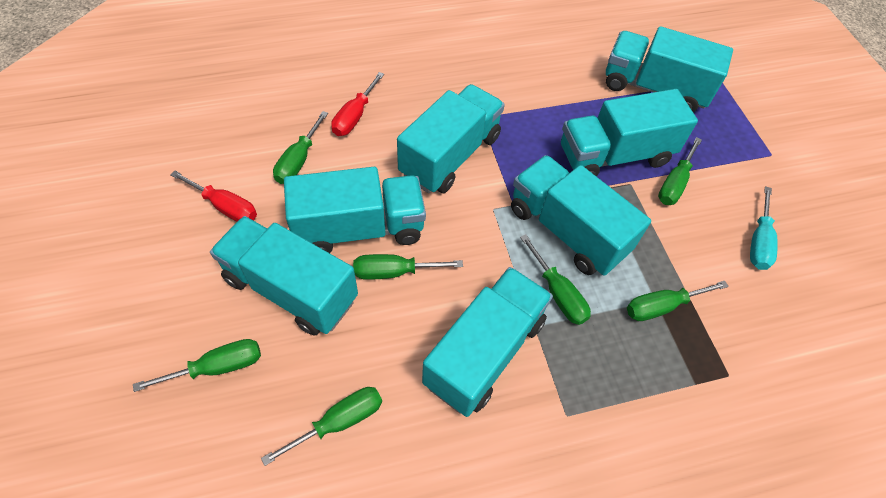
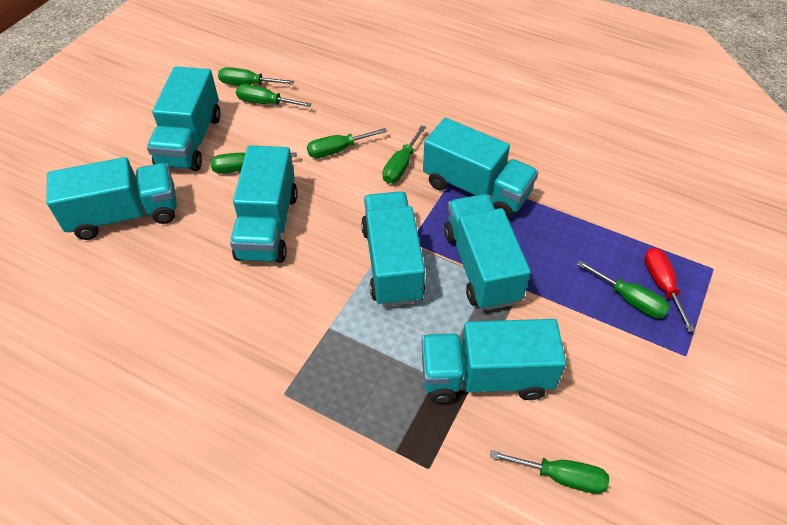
red screwdriver: 2 -> 1
turquoise screwdriver: 1 -> 0

